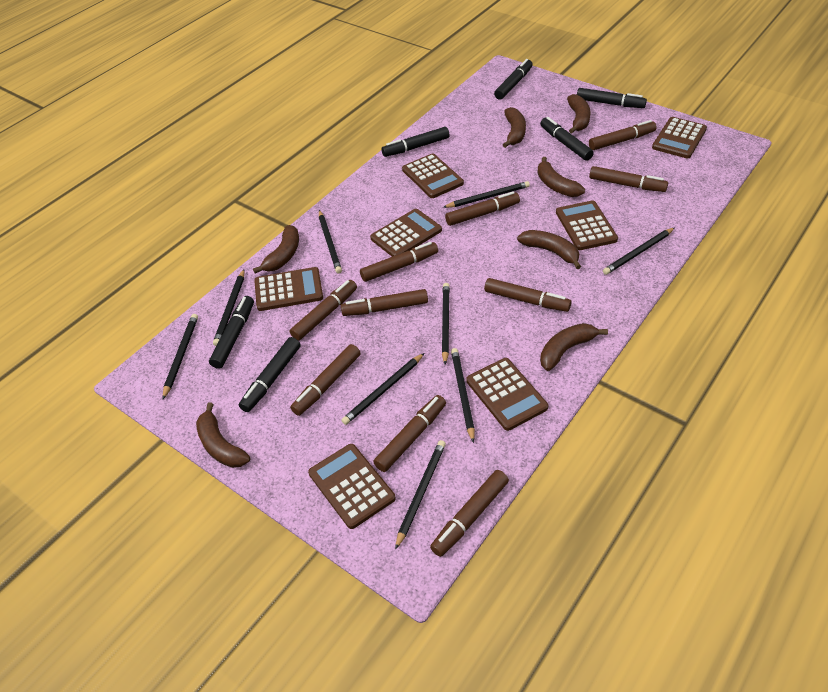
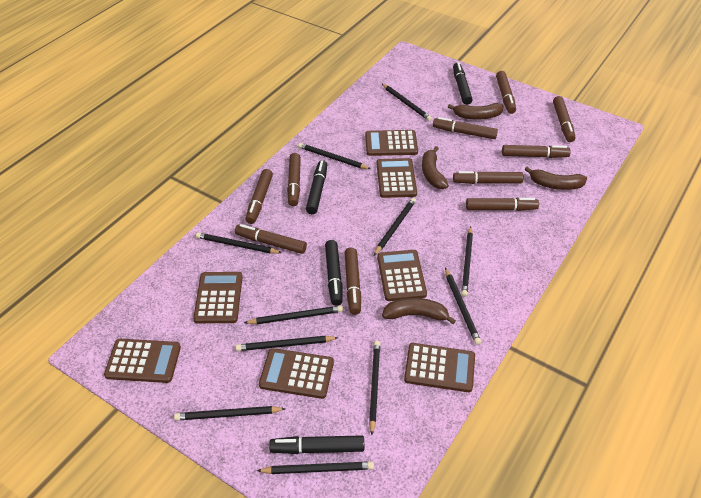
black marker: 6 -> 4
black pencil: 9 -> 11
brown banana: 7 -> 4

